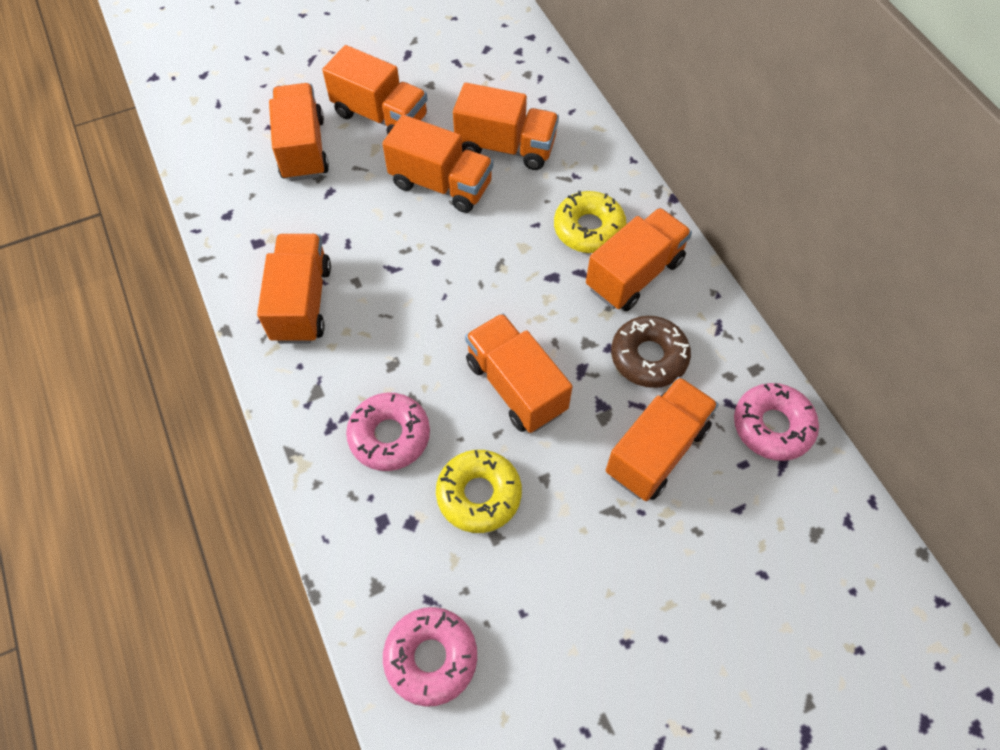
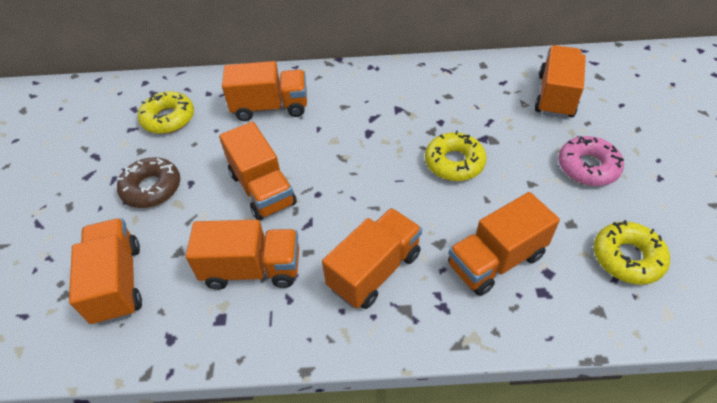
orange truck: 8 -> 7
pink donut: 3 -> 1
yellow donut: 2 -> 3

